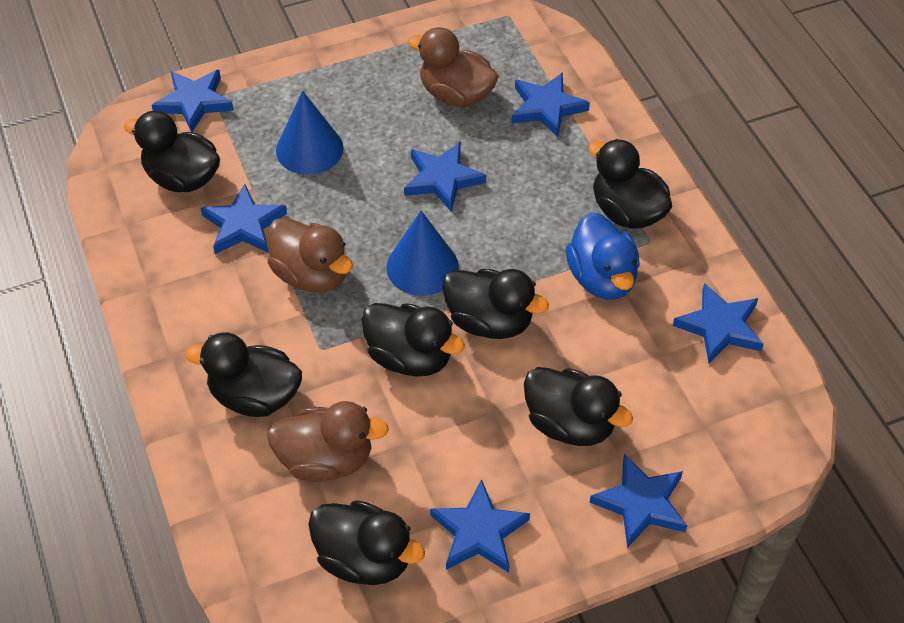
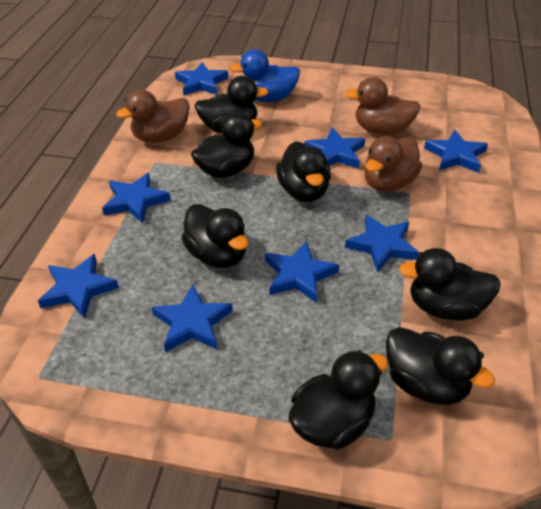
blue cone: 2 -> 0
blue star: 7 -> 8

